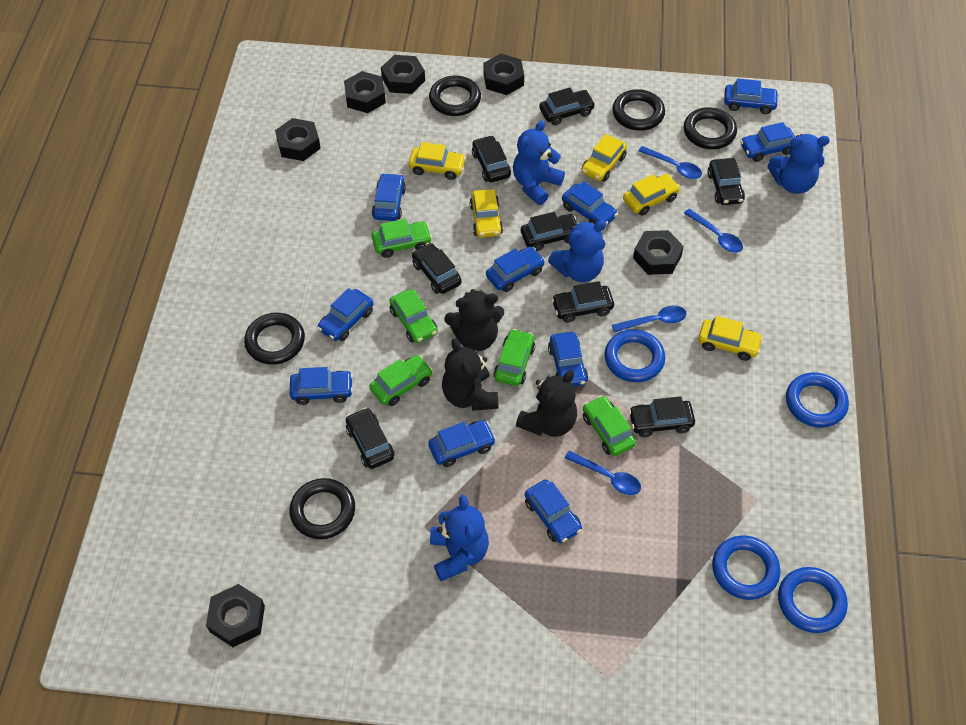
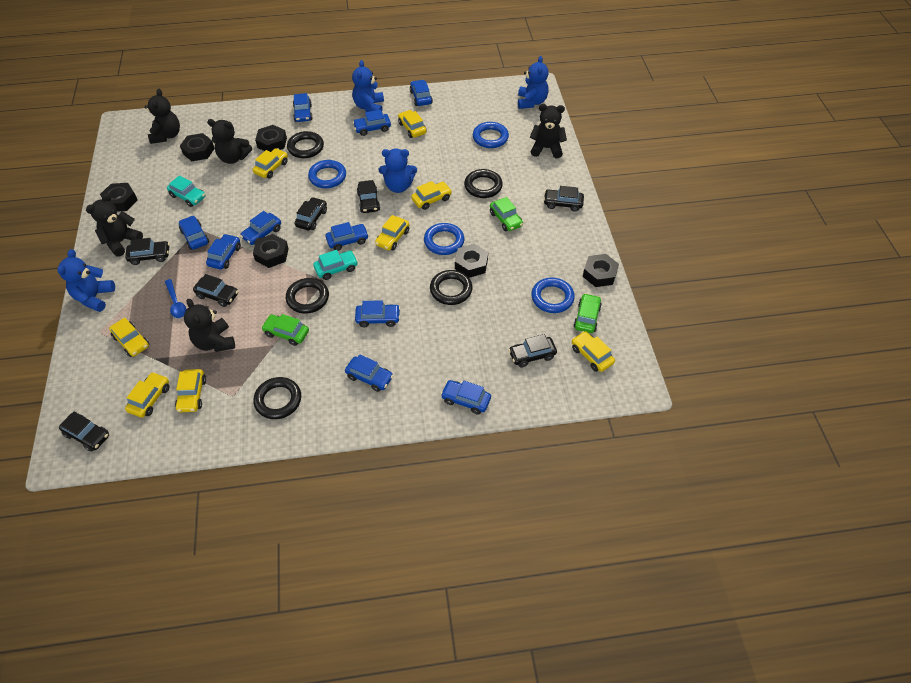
black car: 8 -> 7
black teddy bear: 3 -> 5
blue spoon: 4 -> 1
green car: 5 -> 3
turquoise car: 0 -> 2
yellow car: 5 -> 8

